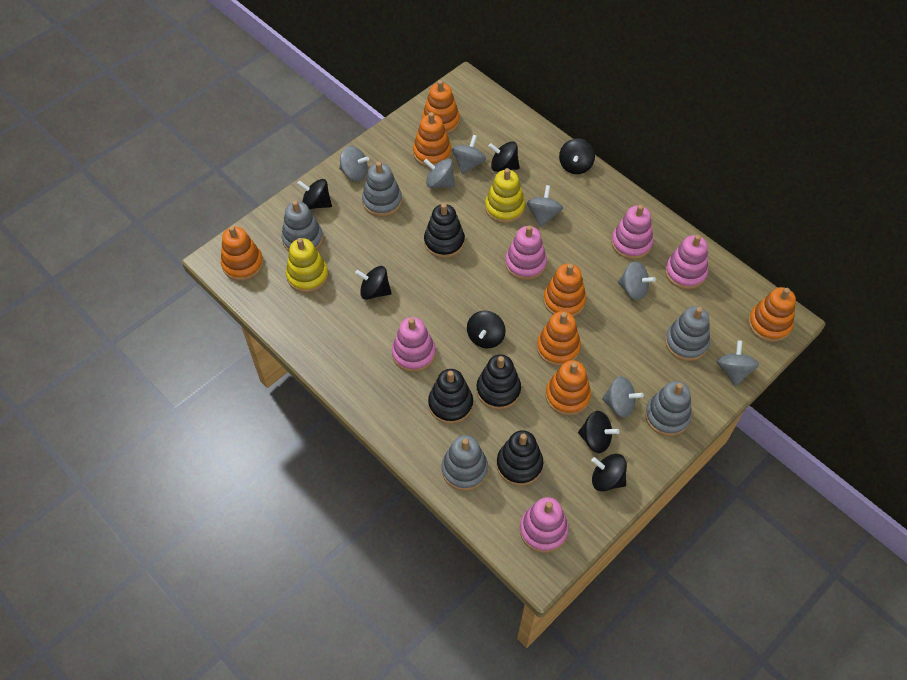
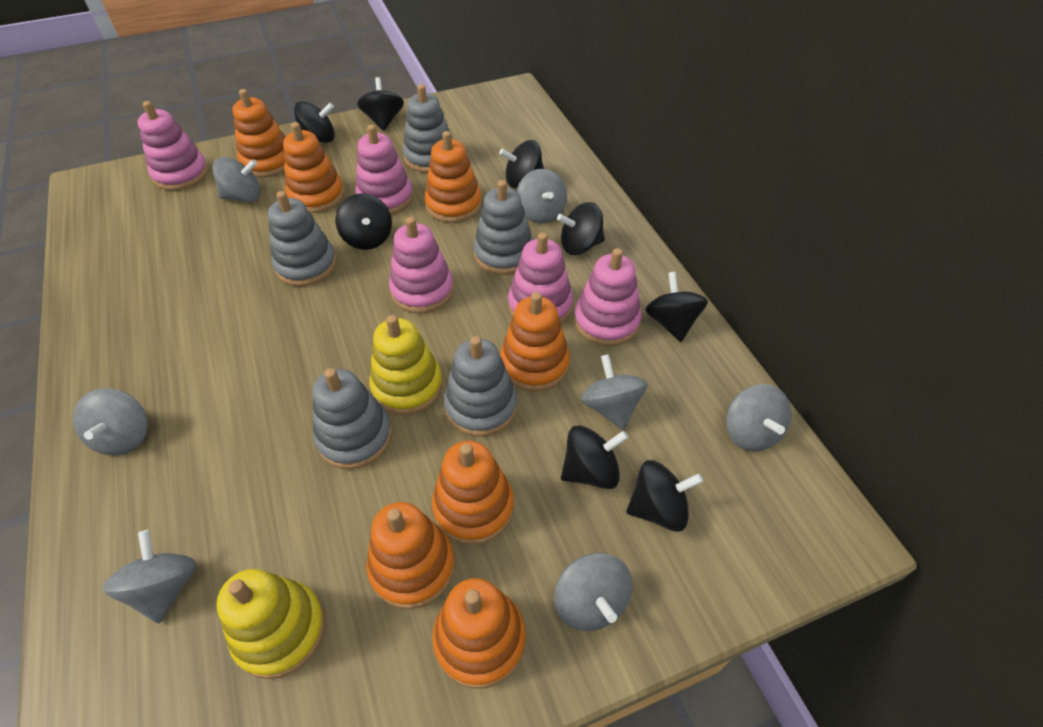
black spinning top: 7 -> 8
black stacking toy: 4 -> 0

